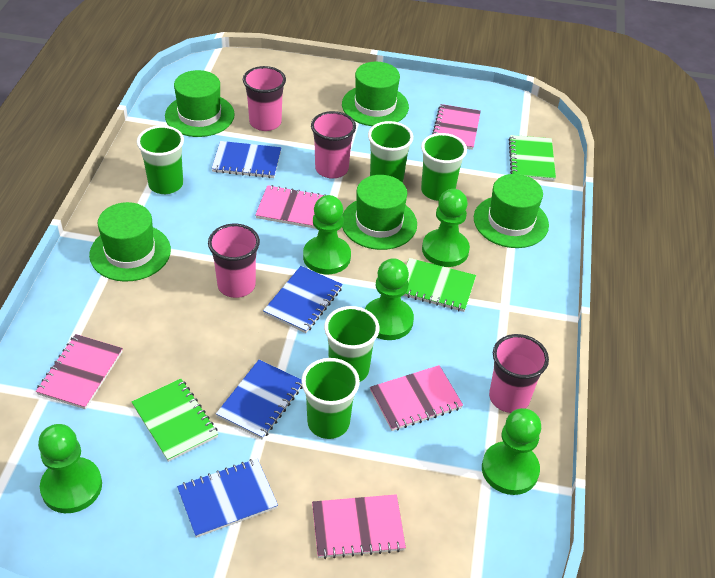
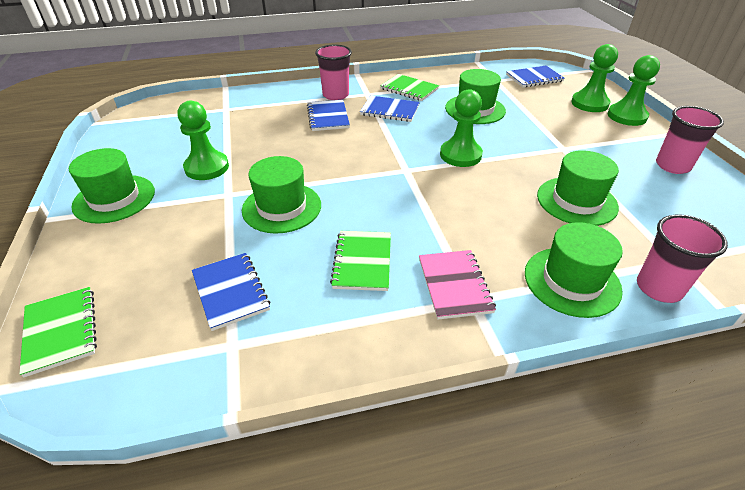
green cup: 5 -> 0
green pawn: 5 -> 4
pink cup: 4 -> 3
pink notebook: 5 -> 1

